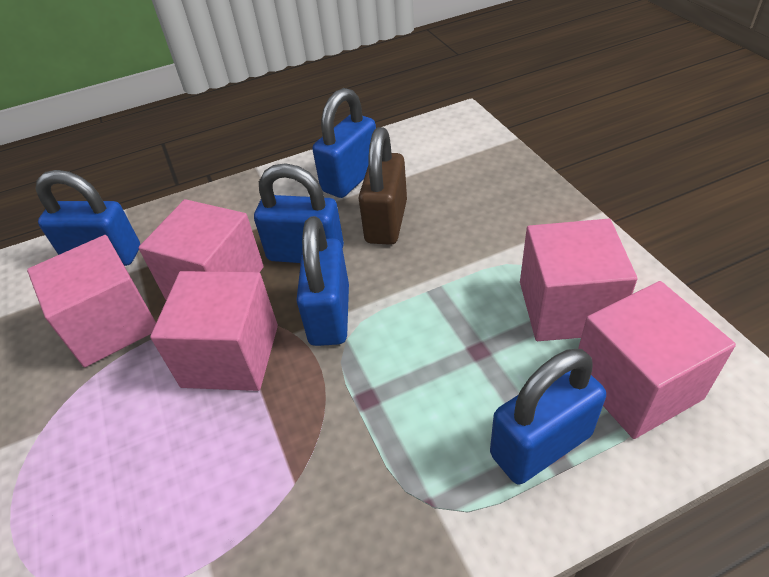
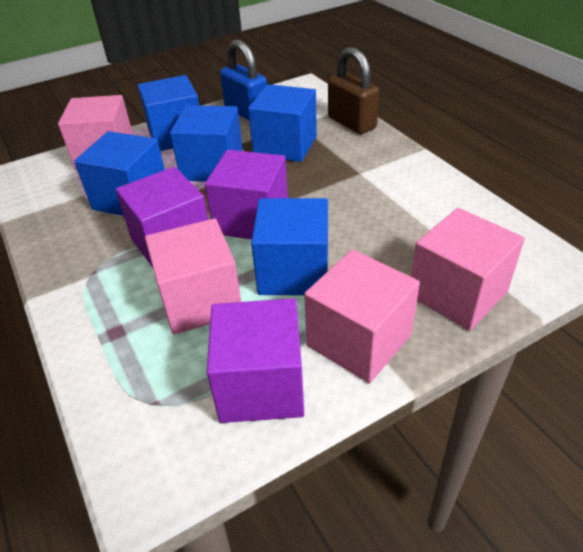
blue cube: 0 -> 5
blue padlock: 5 -> 1
pink cube: 5 -> 4
purple cube: 0 -> 3

